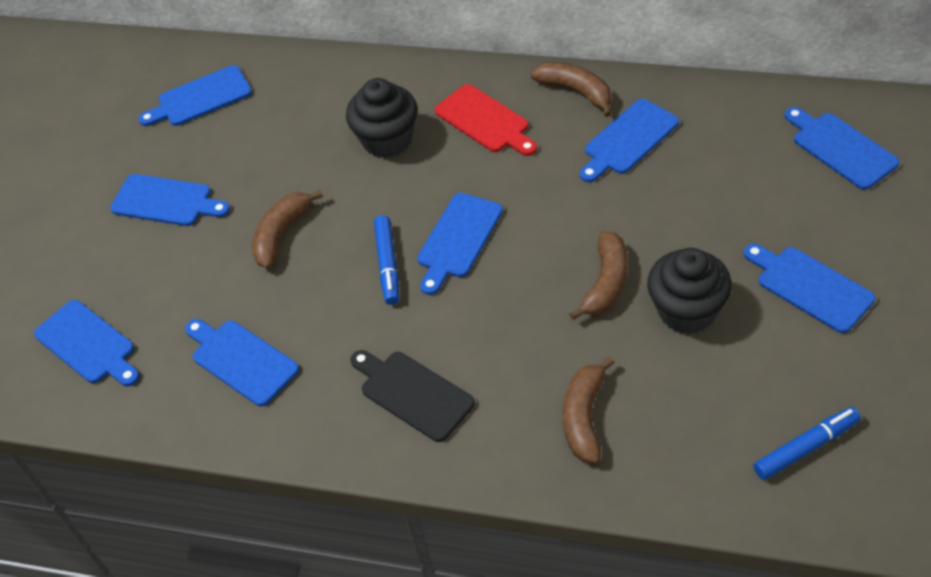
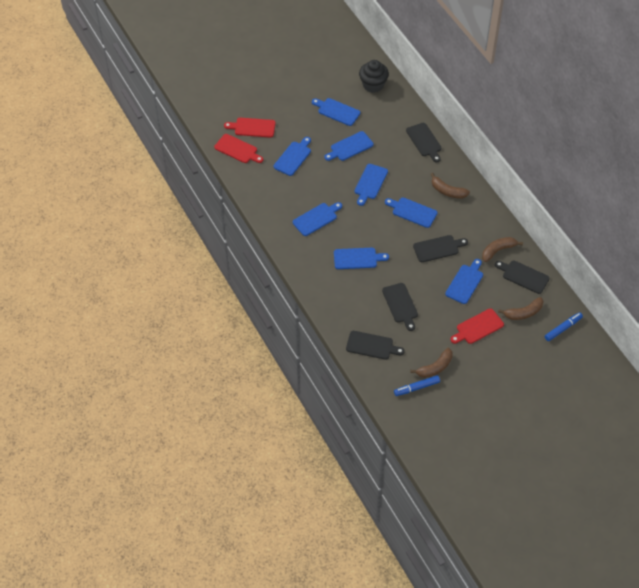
black cupcake: 2 -> 1
black cutting board: 1 -> 5
red cutting board: 1 -> 3

